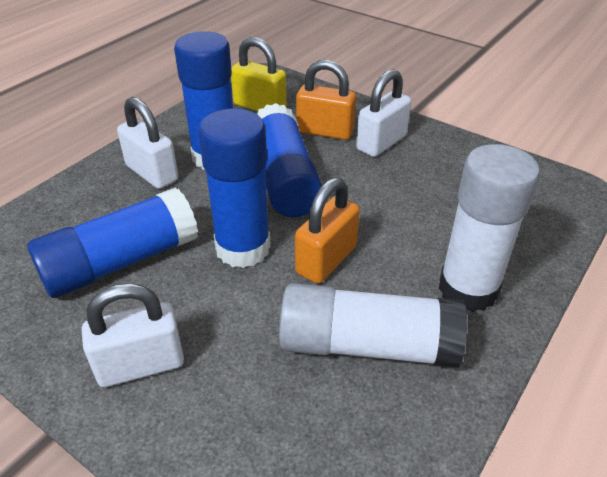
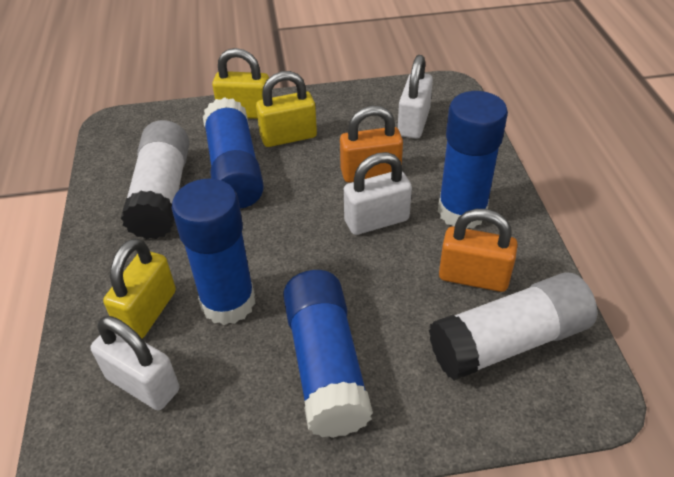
yellow padlock: 1 -> 3

